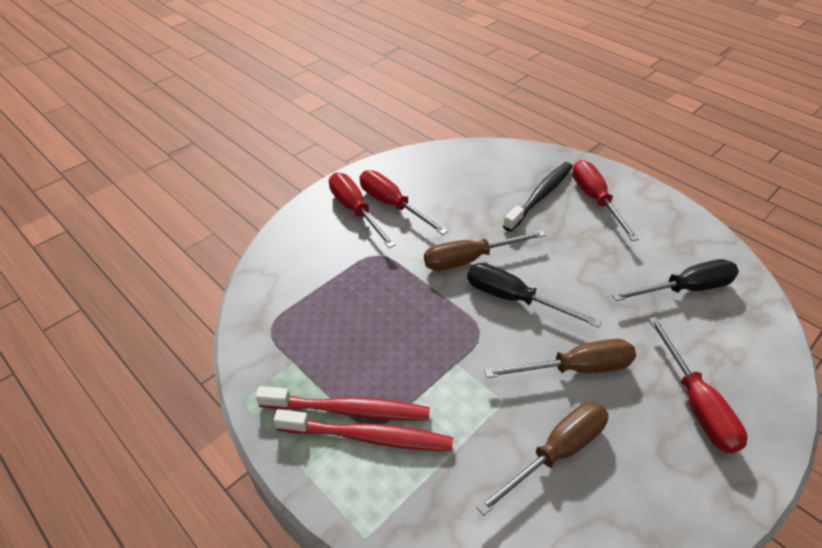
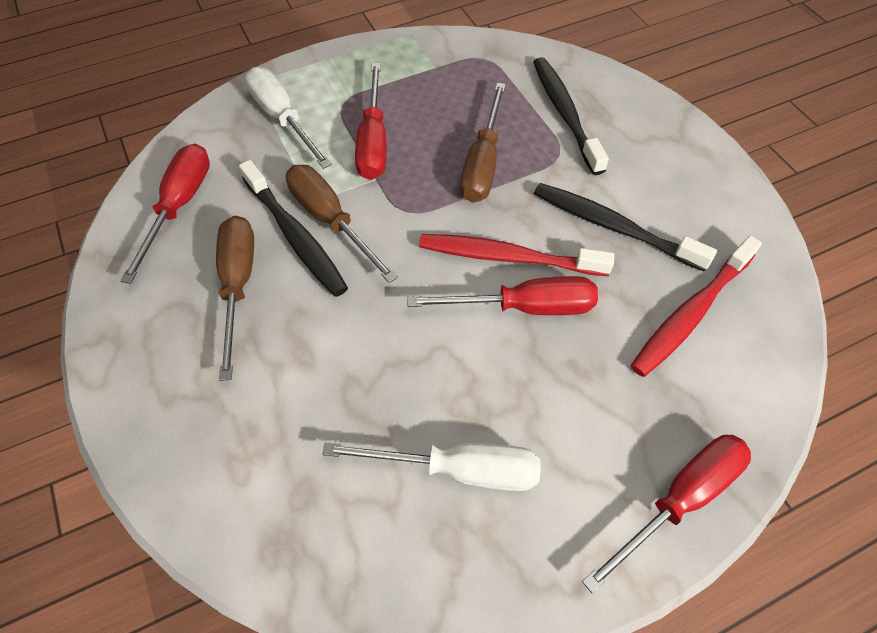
black screwdriver: 2 -> 0
black toothbrush: 1 -> 3
white screwdriver: 0 -> 2

